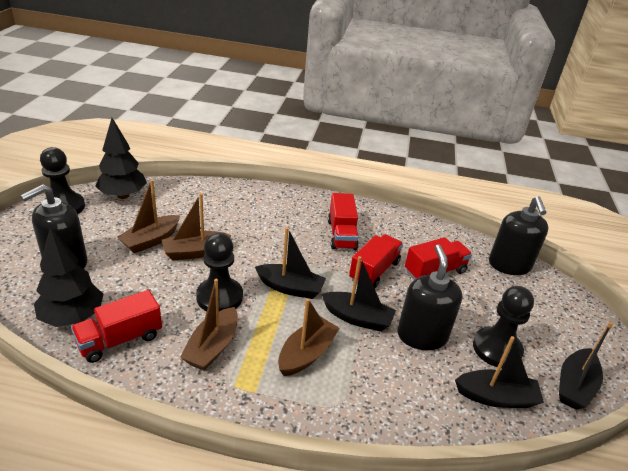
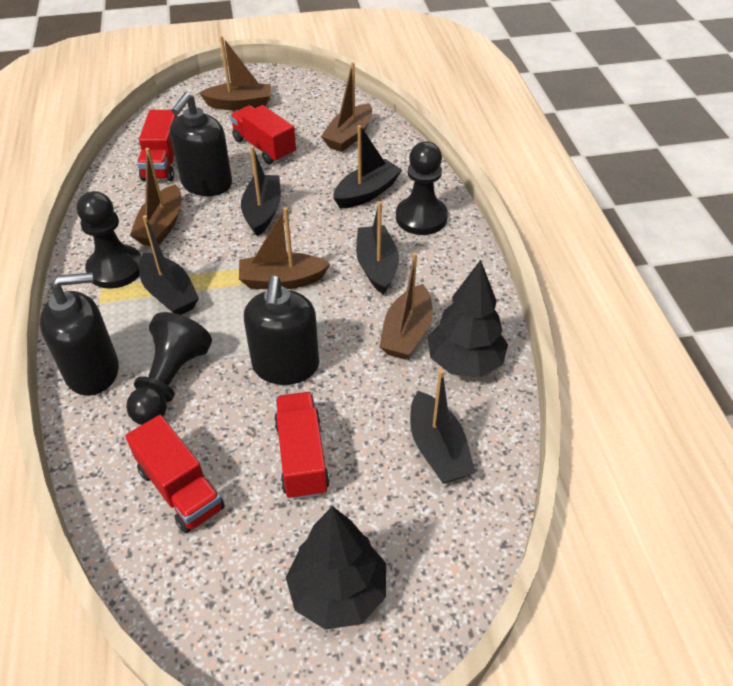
black boat: 4 -> 5
brown boat: 4 -> 5

